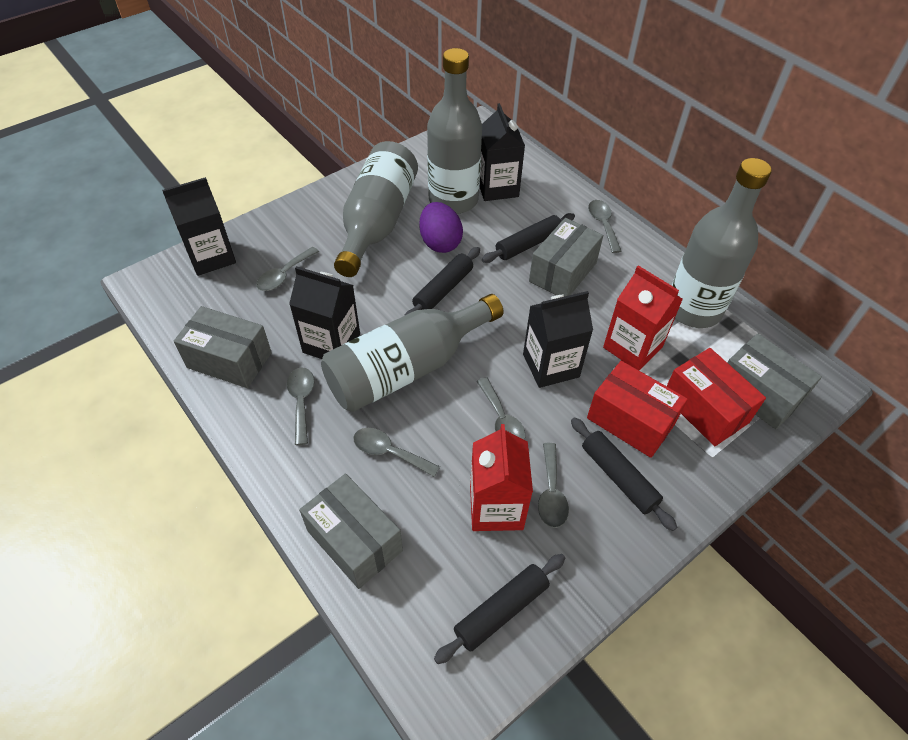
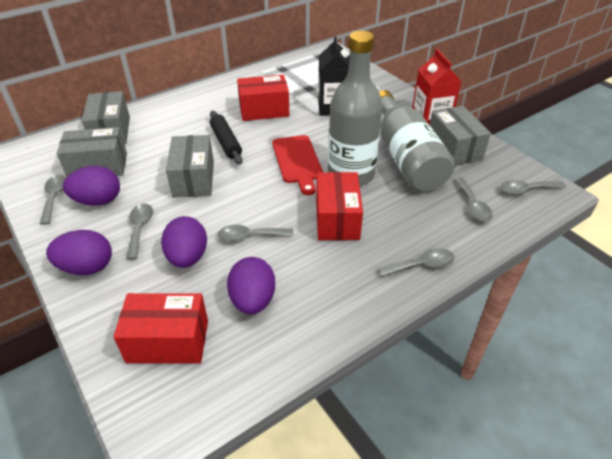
black carton: 4 -> 1
black rolling pin: 4 -> 1
grey bottle: 4 -> 2
purple egg: 1 -> 4
red box: 2 -> 3
red carton: 2 -> 1
red cutting board: 0 -> 1

